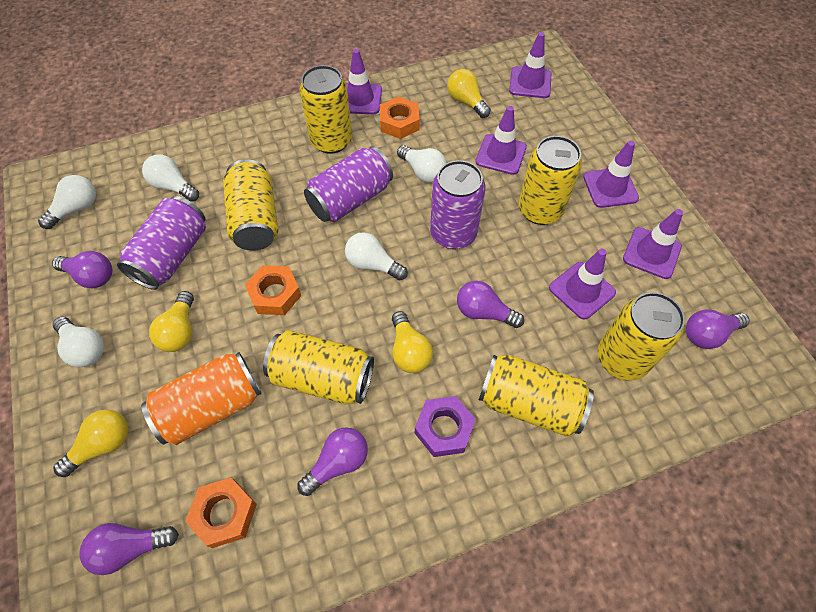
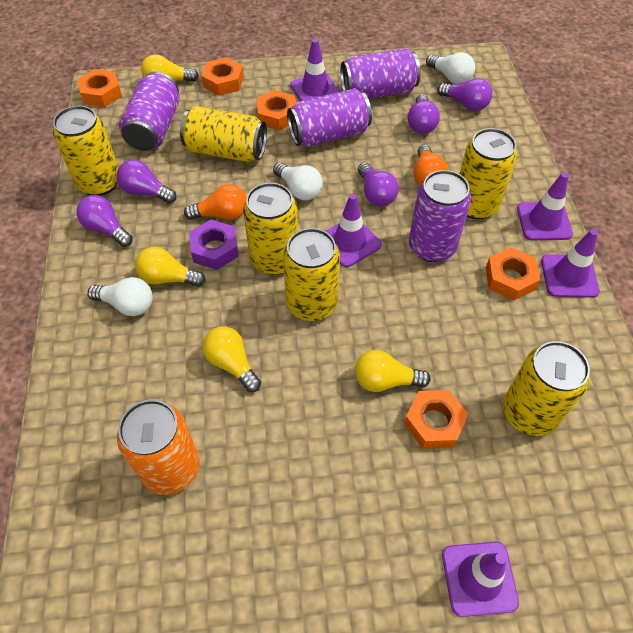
orange light bulb: 0 -> 2
orange nut: 3 -> 5
purple can: 3 -> 4
purple traffic cone: 6 -> 5
white light bulb: 5 -> 3

